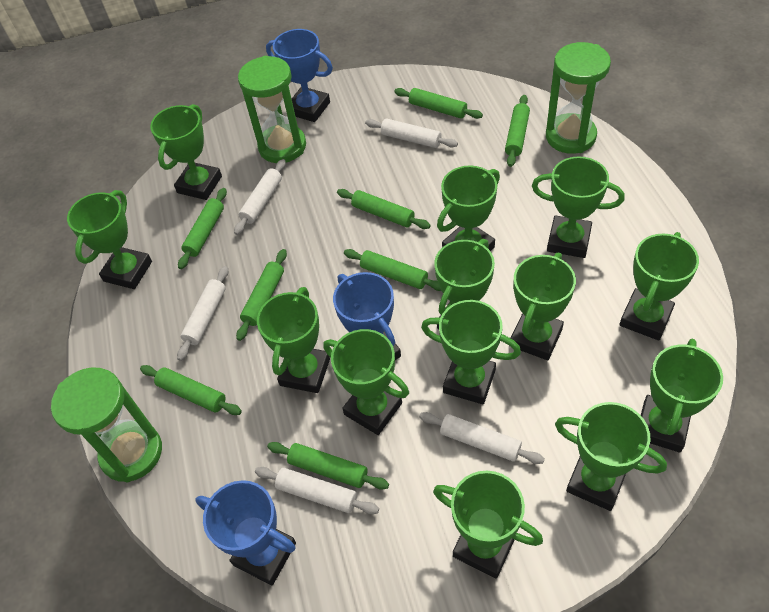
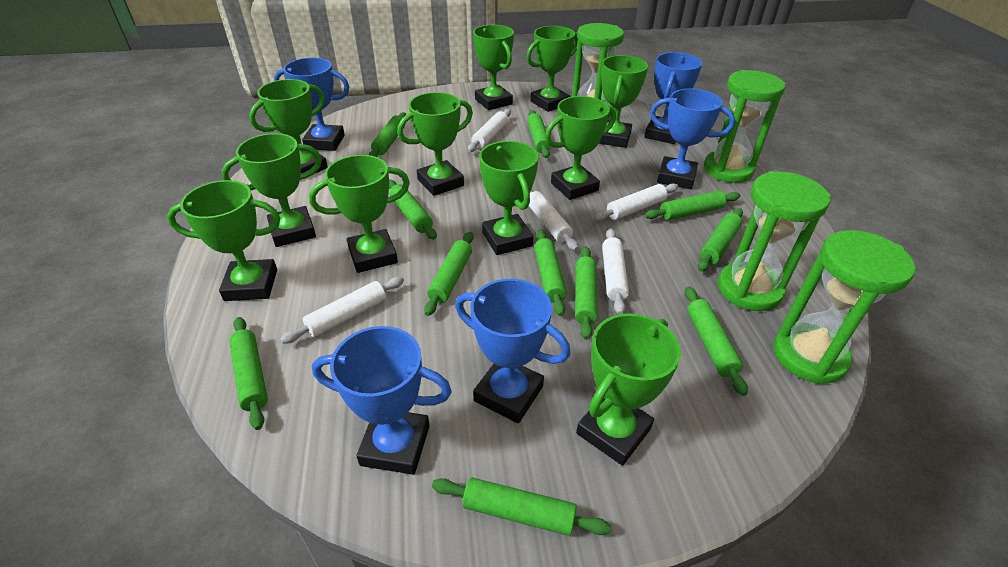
blue trophy: 3 -> 5
green hourglass: 3 -> 4
green rolling pin: 8 -> 11
green trophy: 13 -> 11

